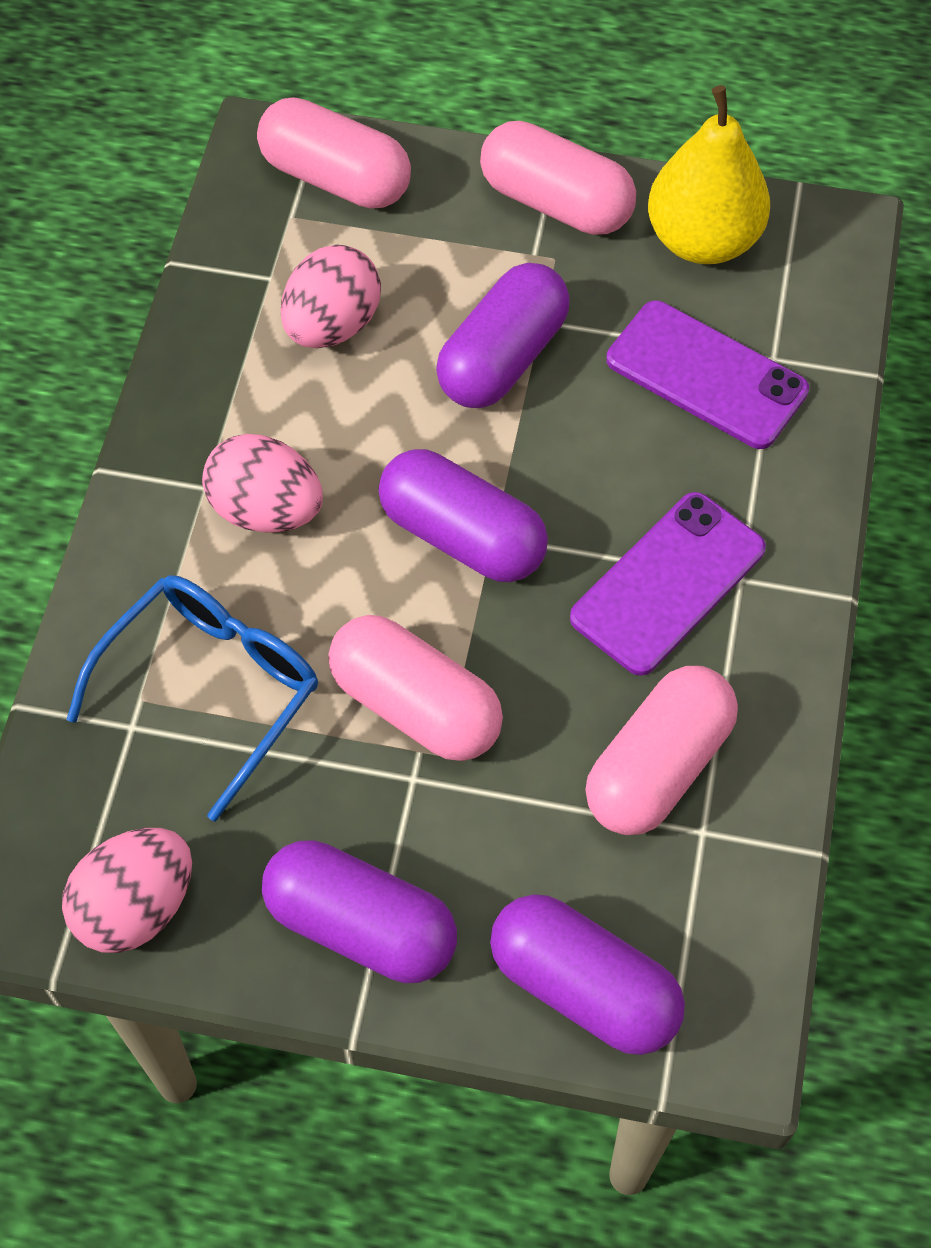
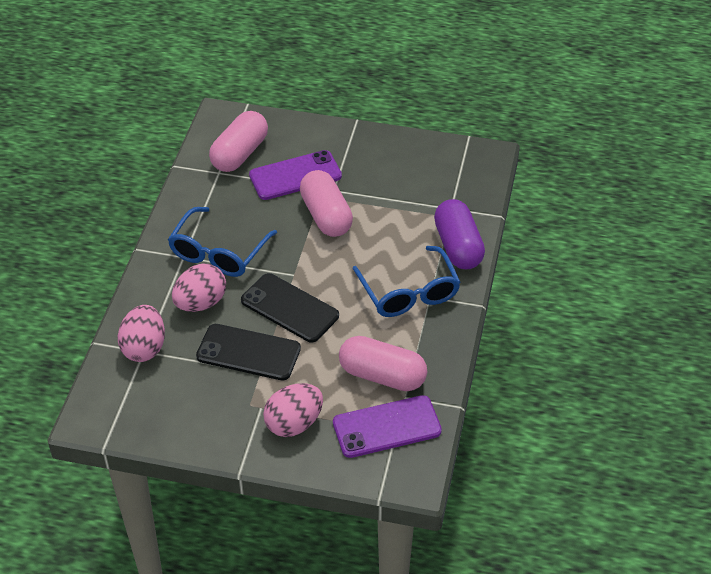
black phone: 0 -> 2
blue glasses: 1 -> 2
pink capsule: 4 -> 3
purple capsule: 4 -> 1
yellow pear: 1 -> 0

